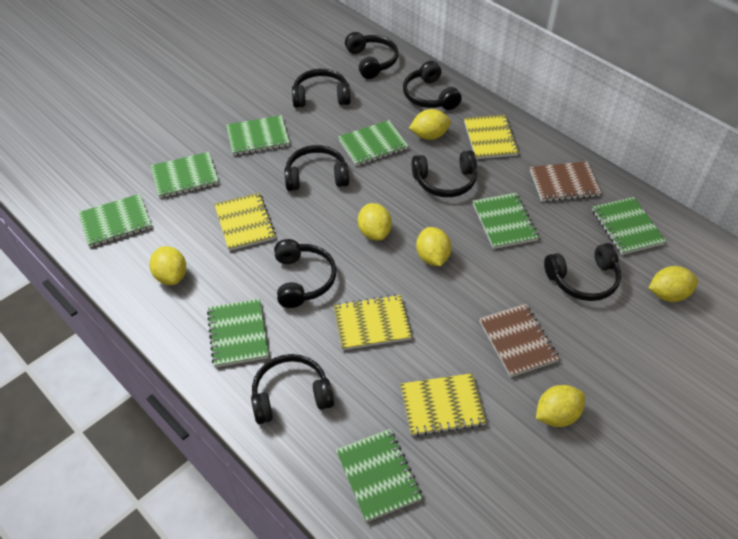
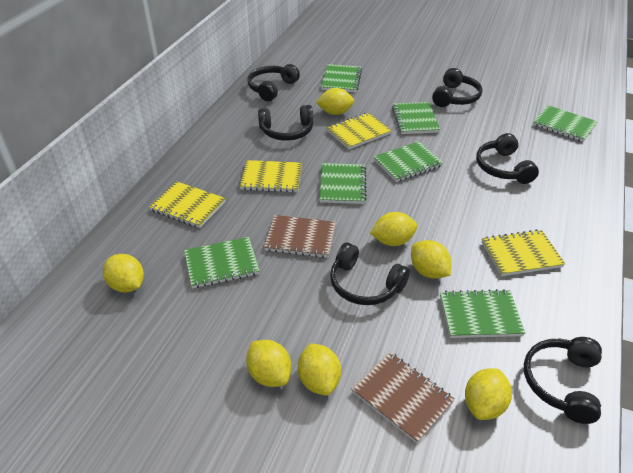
black headphones: 8 -> 6
green notebook: 8 -> 7
yellow lemon: 6 -> 7

